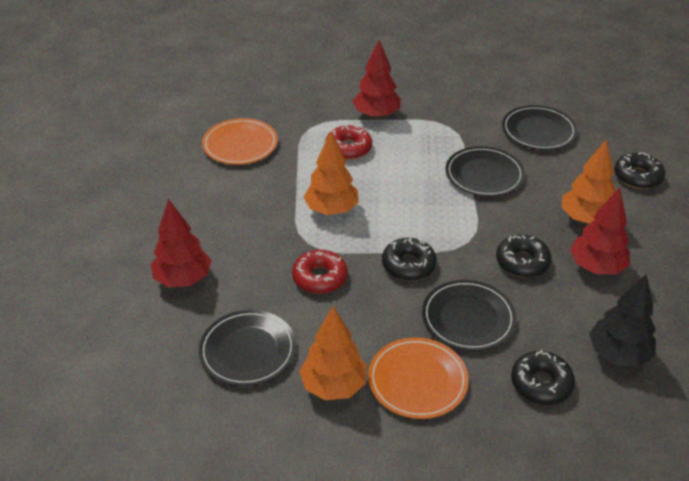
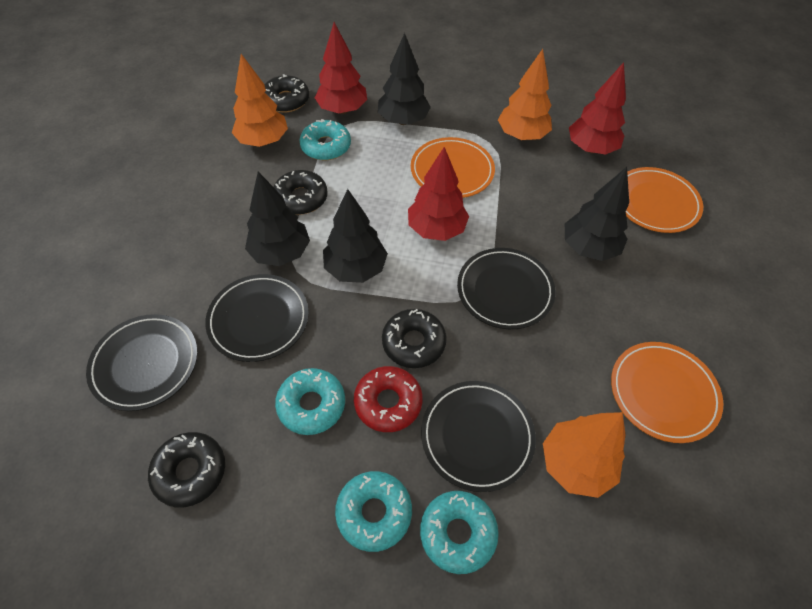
black tree: 1 -> 4
orange plate: 2 -> 3
red donut: 2 -> 1
turquoise donut: 0 -> 4

